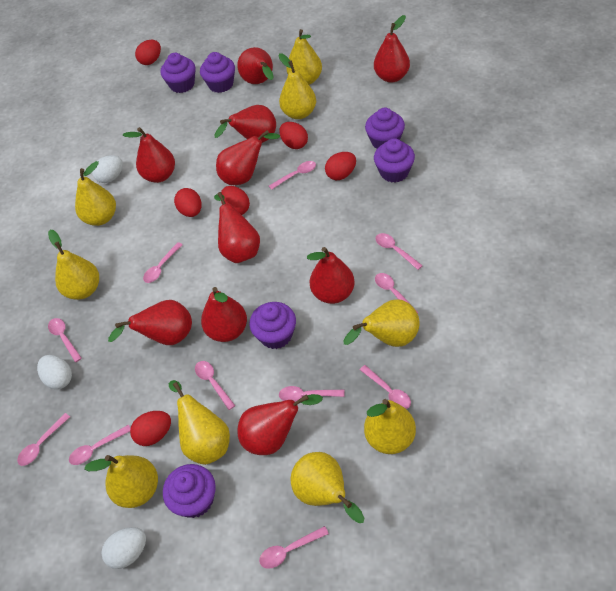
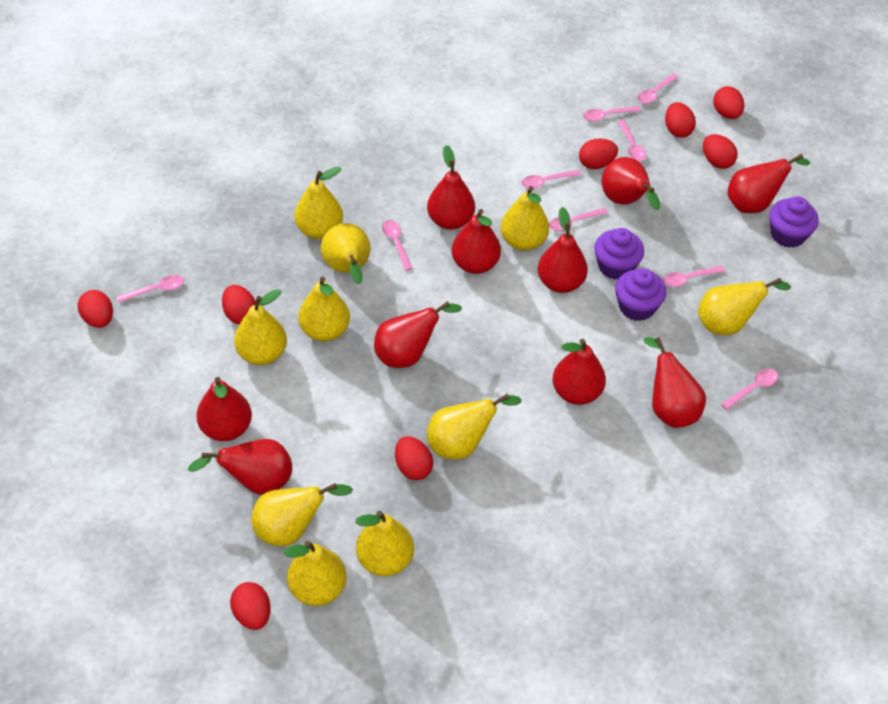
pink spoon: 11 -> 9
purple cupcake: 6 -> 3
red egg: 6 -> 8
white egg: 3 -> 0
yellow pear: 9 -> 10

